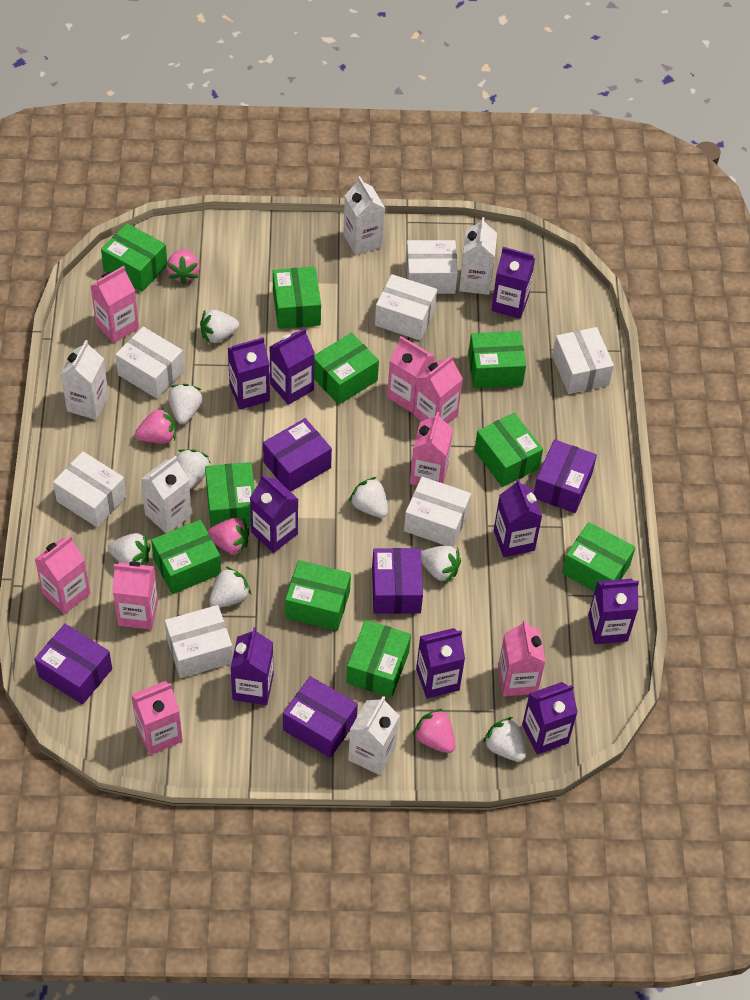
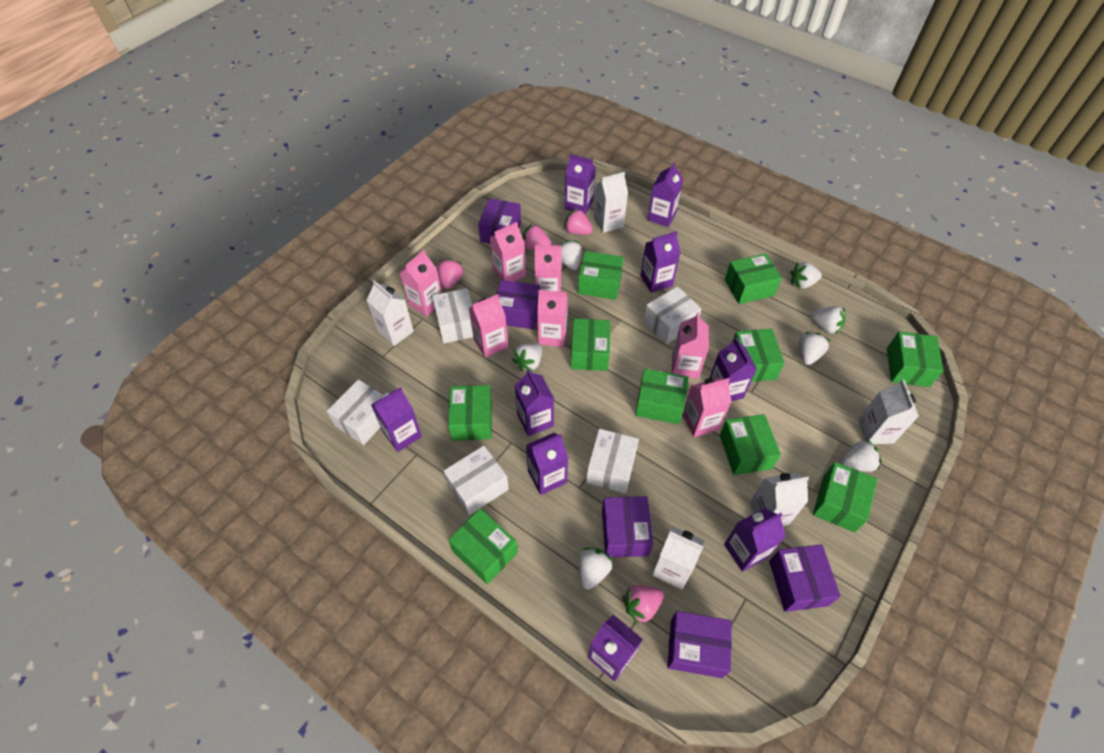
pink carton: 8 -> 7
white box: 7 -> 5
white strawberry: 8 -> 7

